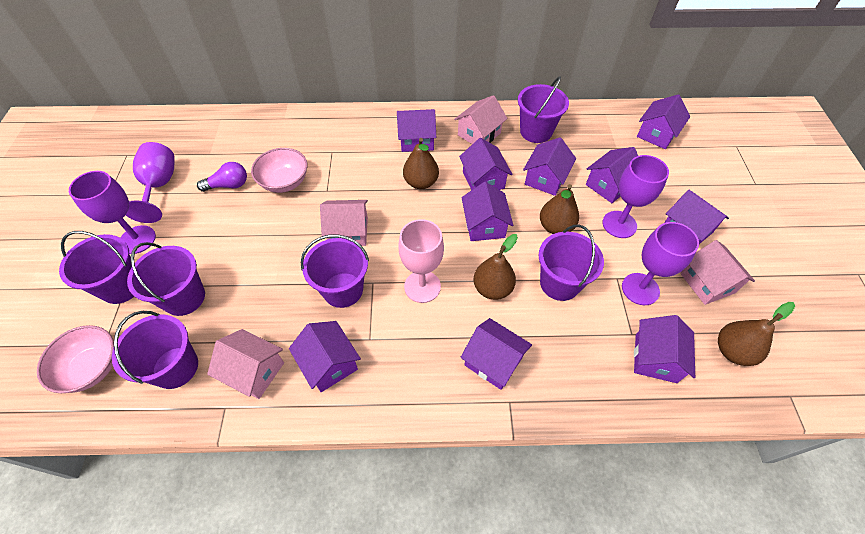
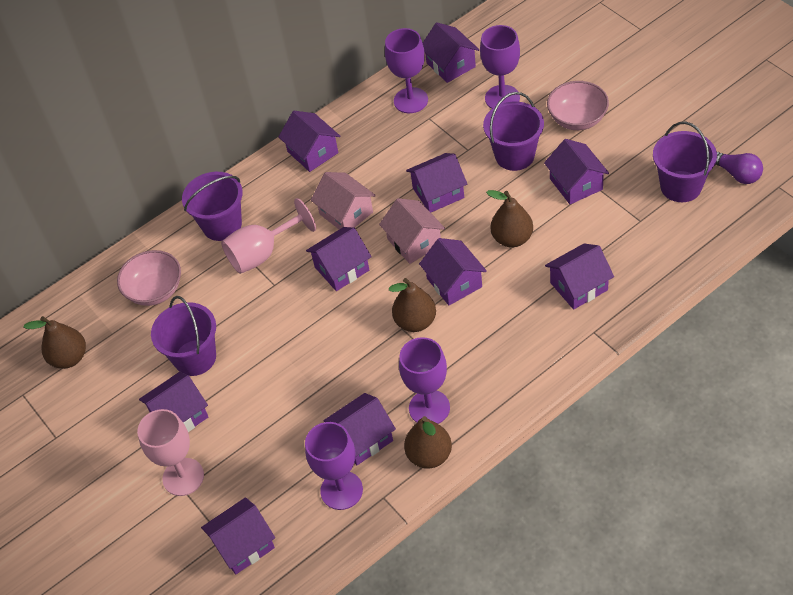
pink goblet: 1 -> 2
pink house: 4 -> 2
purple bucket: 6 -> 4

